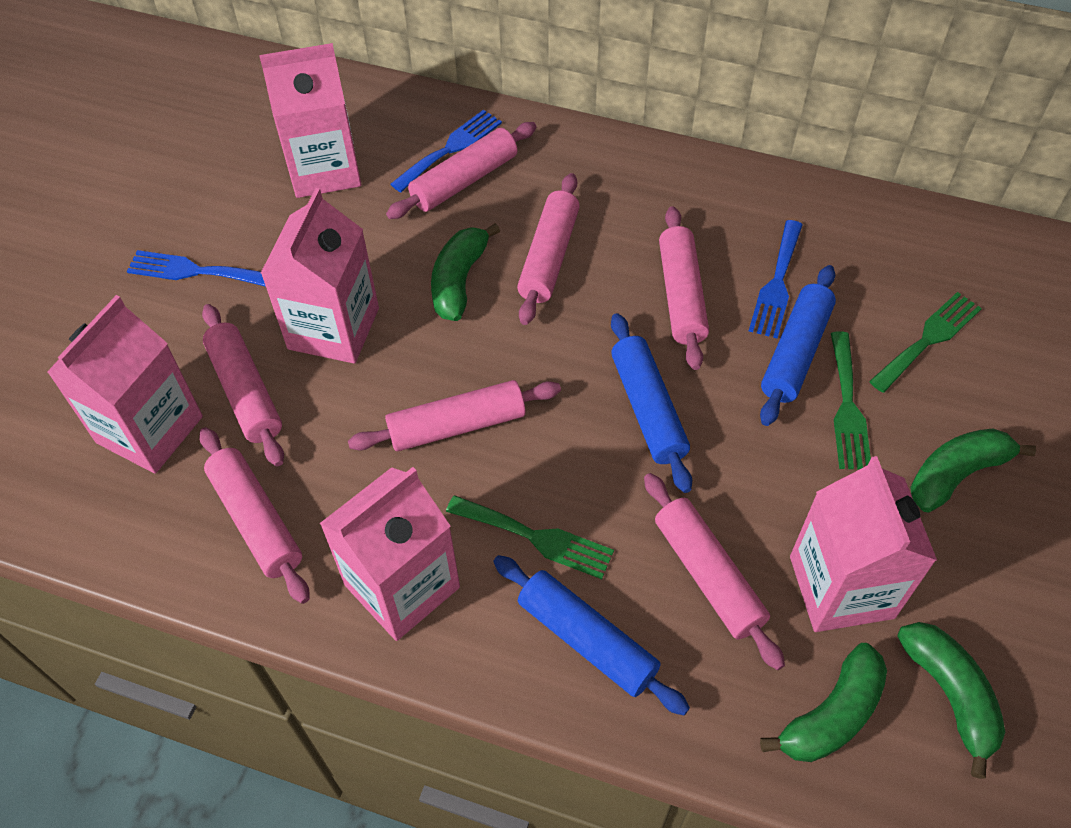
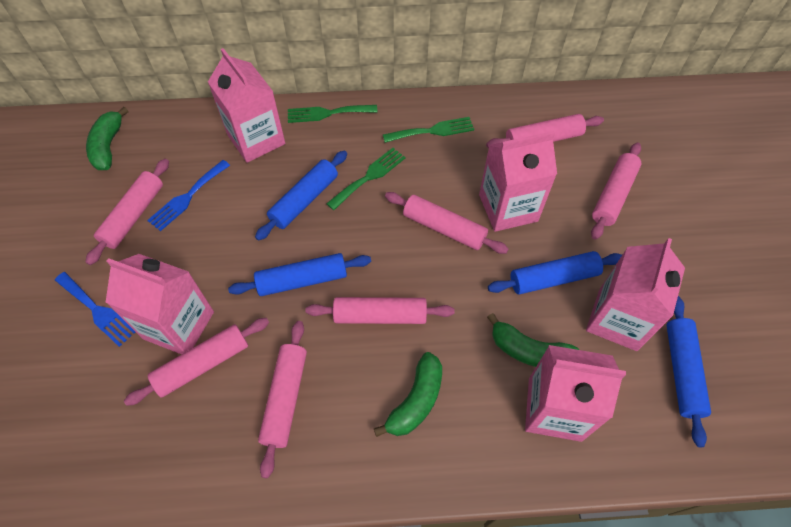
blue fork: 3 -> 2
blue rolling pin: 3 -> 4
green banana: 4 -> 3

